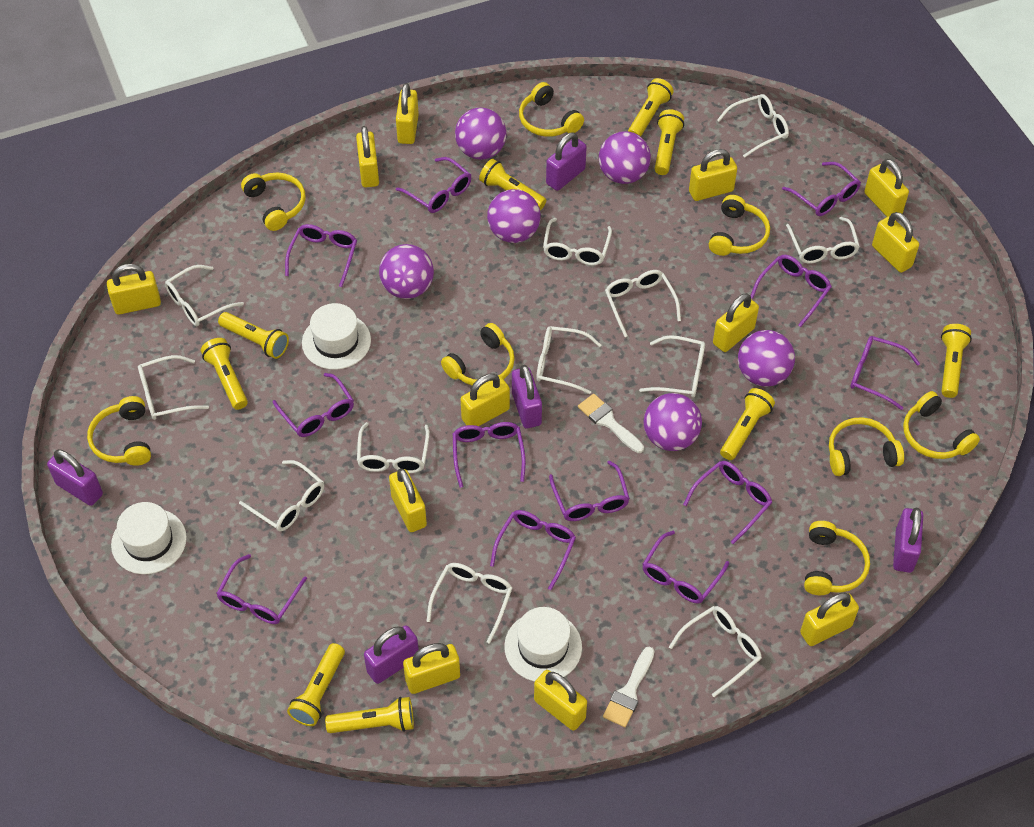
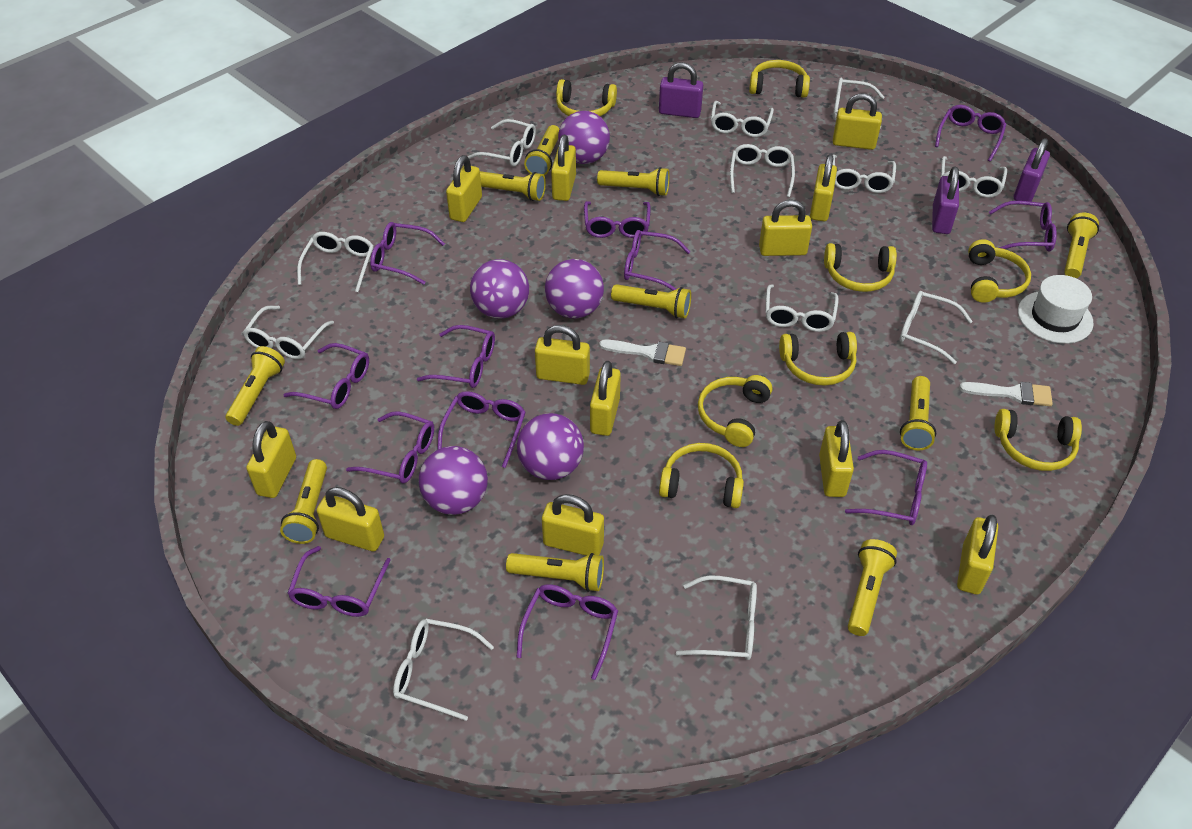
purple ball: 6 -> 5
purple padlock: 5 -> 3
white hat: 3 -> 1
yellow flashlight: 9 -> 10

